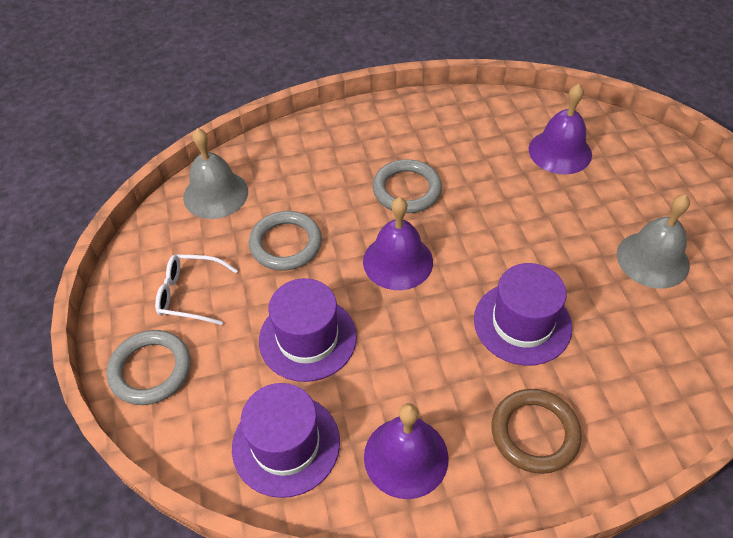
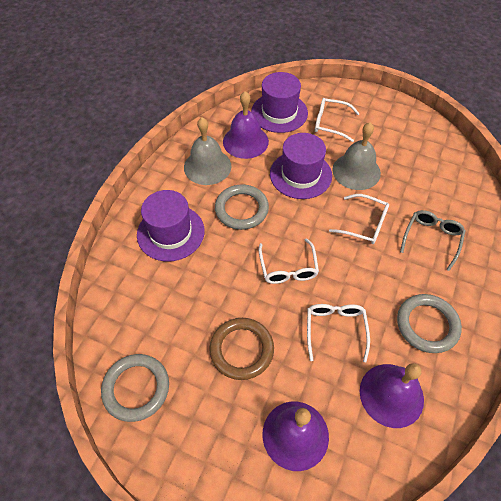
grey glasses: 0 -> 1
white glasses: 1 -> 4

